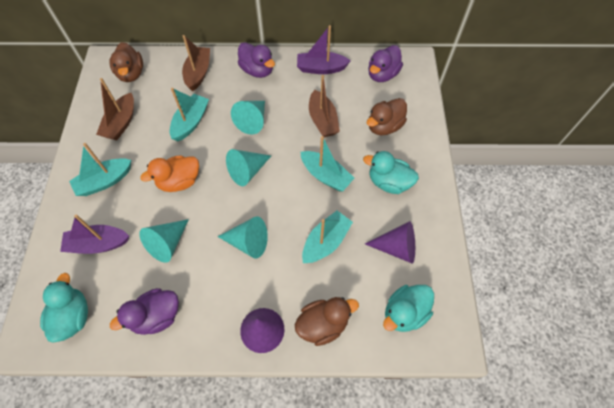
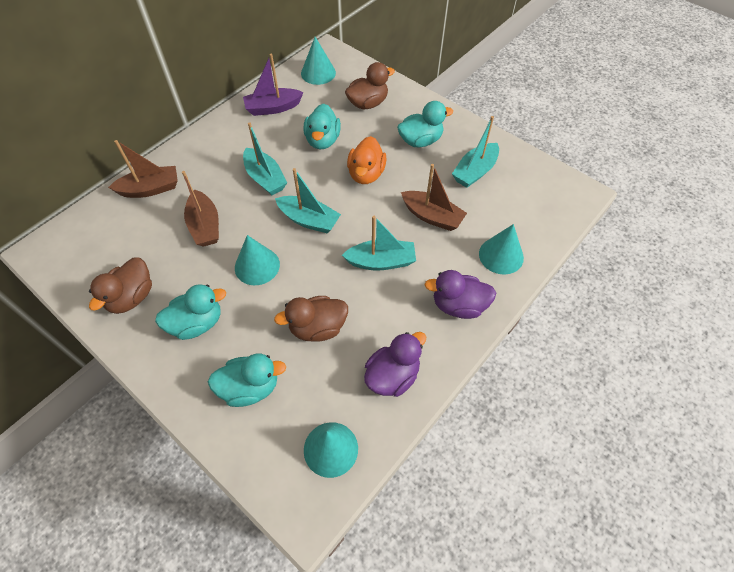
purple boat: 2 -> 1
purple cone: 2 -> 0
purple duck: 3 -> 2
turquoise duck: 3 -> 4

